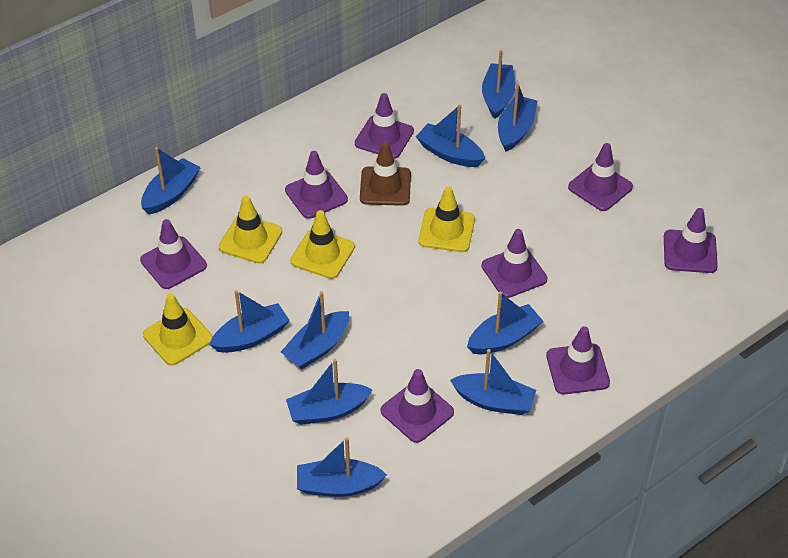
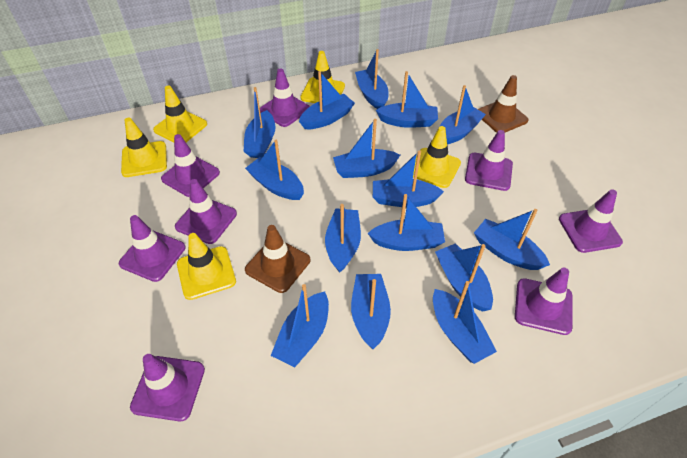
blue boat: 10 -> 15
brown traffic cone: 1 -> 2
yellow traffic cone: 4 -> 5

